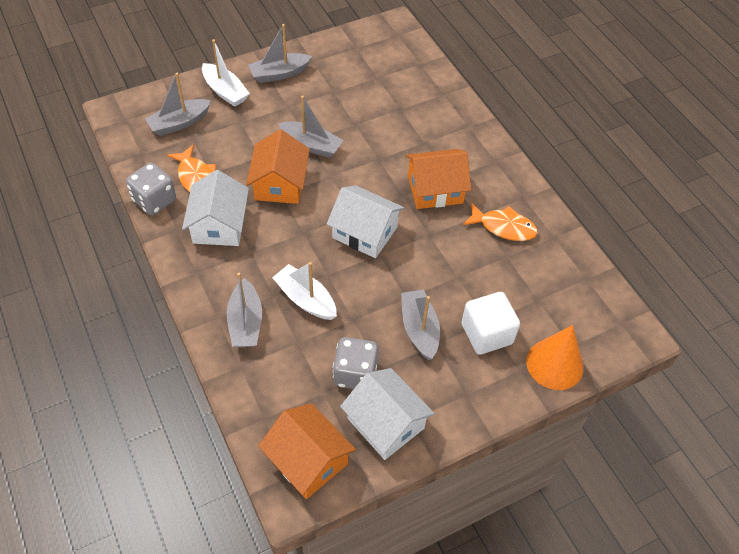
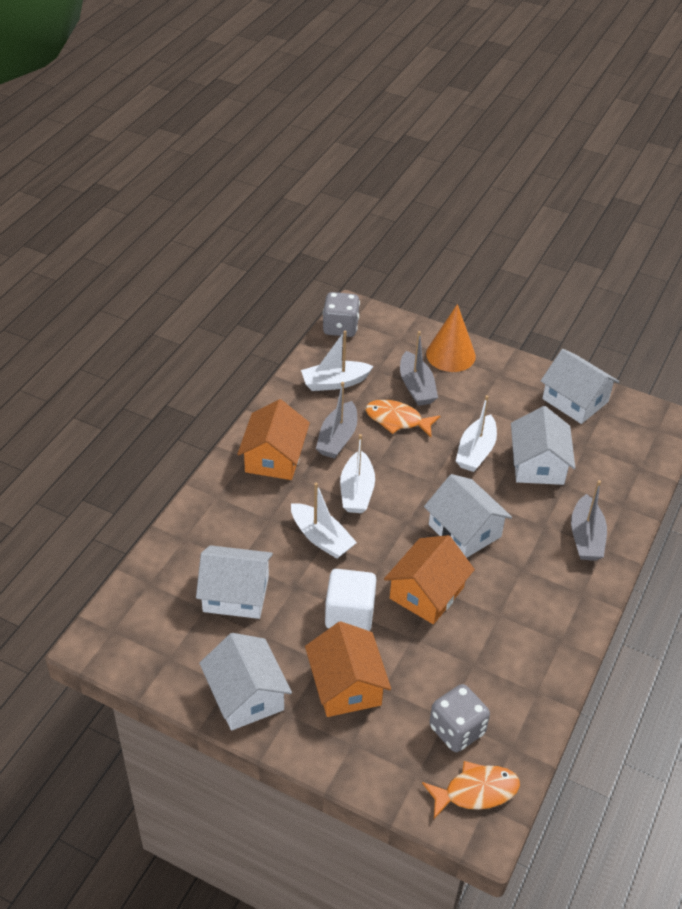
grey boat: 5 -> 3
white boat: 2 -> 4
white house: 3 -> 5

